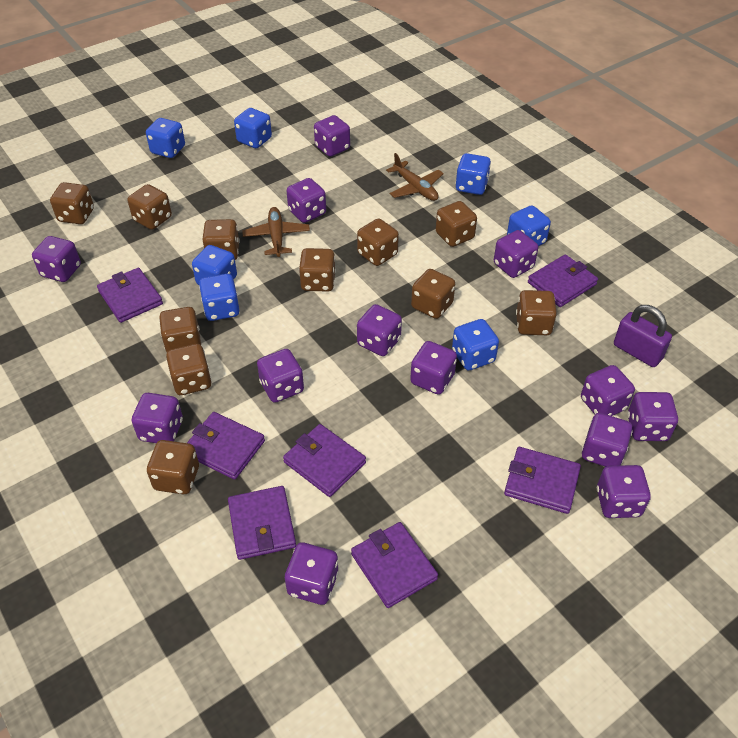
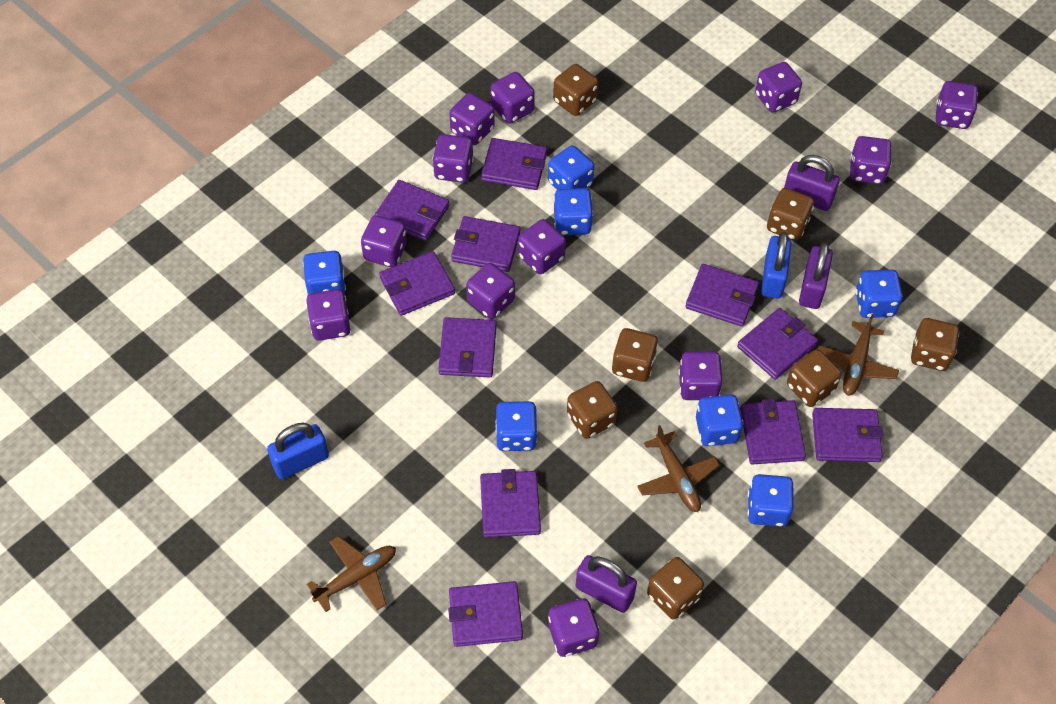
blue padlock: 0 -> 2
brown dice: 11 -> 7
brown plane: 2 -> 3
purple dice: 13 -> 12
purple padlock: 1 -> 3
purple wallet: 7 -> 11

